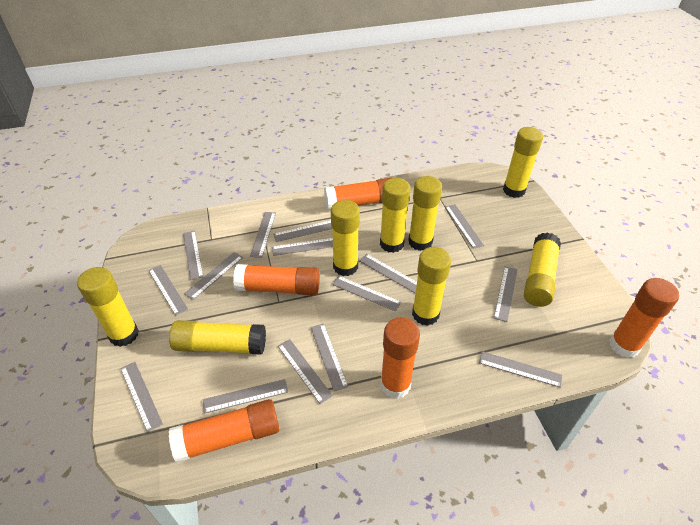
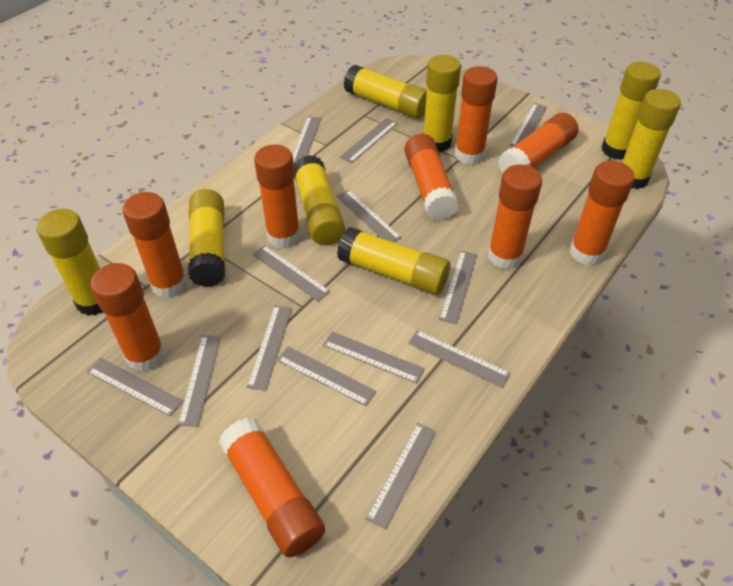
grey ruler: 15 -> 13
orange glue stick: 5 -> 9

